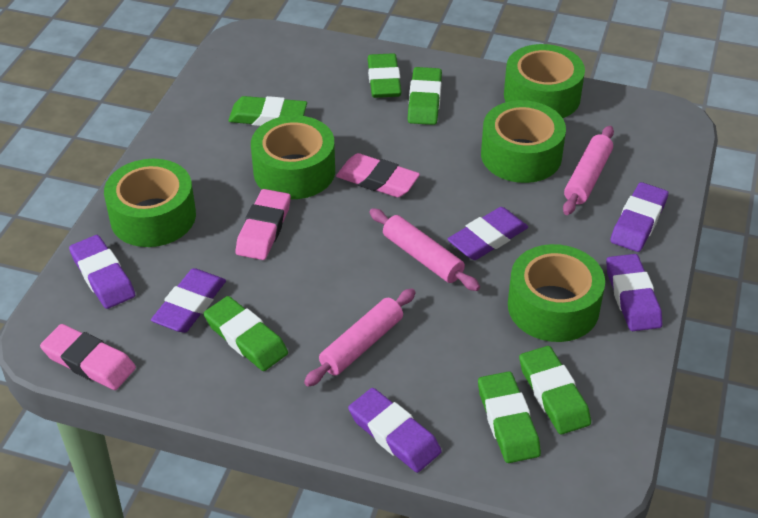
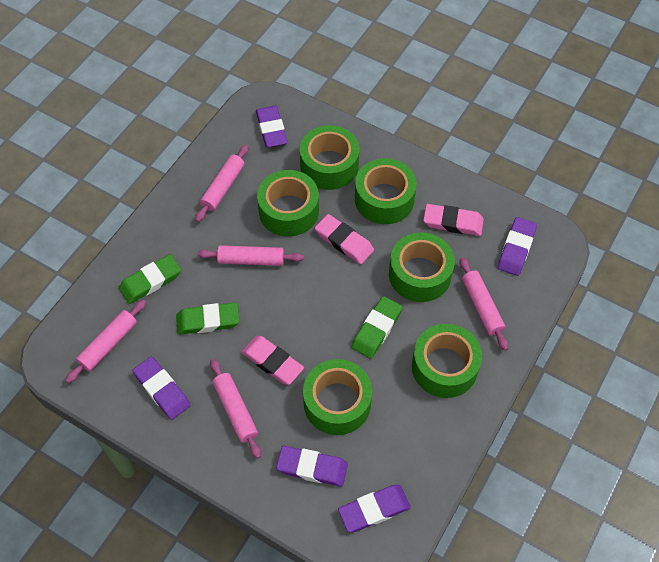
green eraser: 6 -> 3
green tape: 5 -> 6
pink rolling pin: 3 -> 5
purple eraser: 6 -> 5

